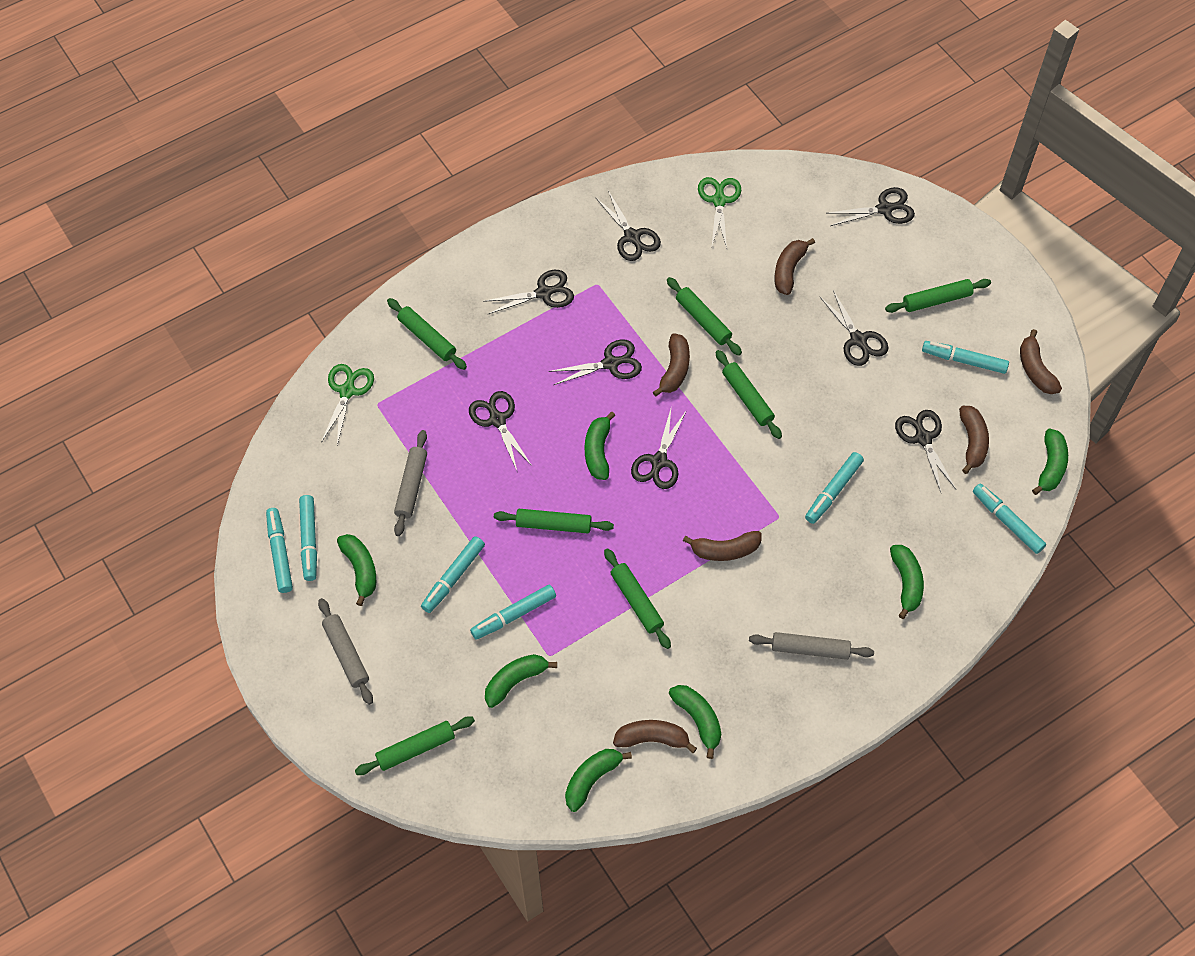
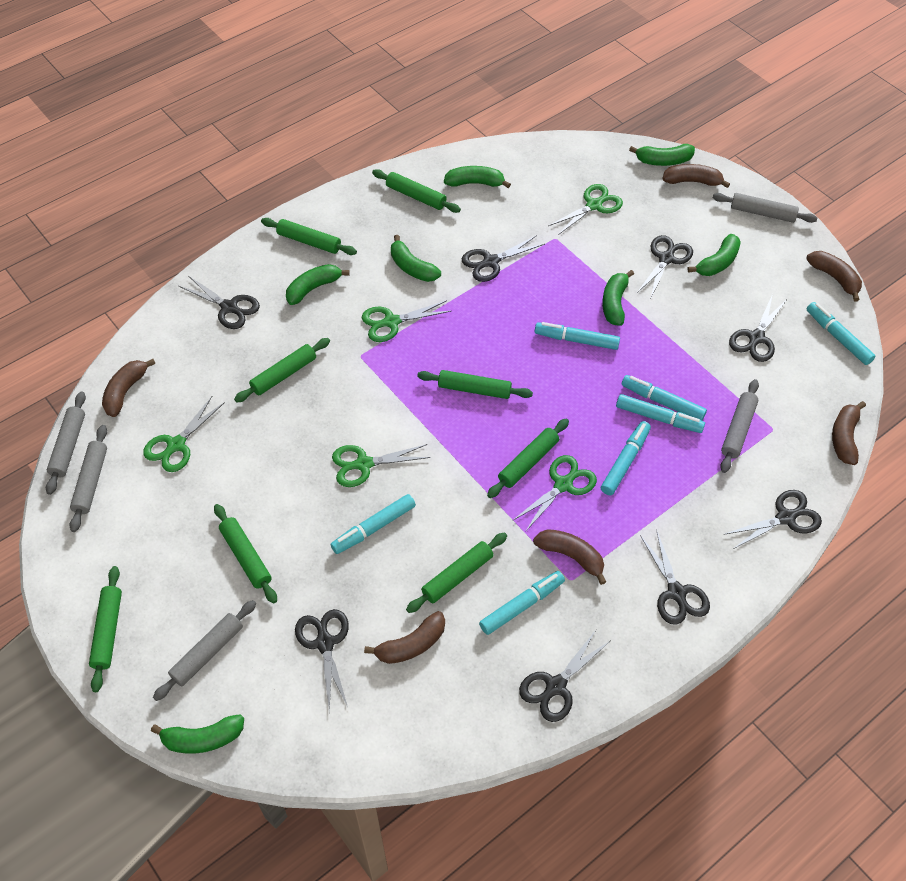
green rolling pin: 7 -> 8
green scissors: 2 -> 5
grey rolling pin: 3 -> 5

